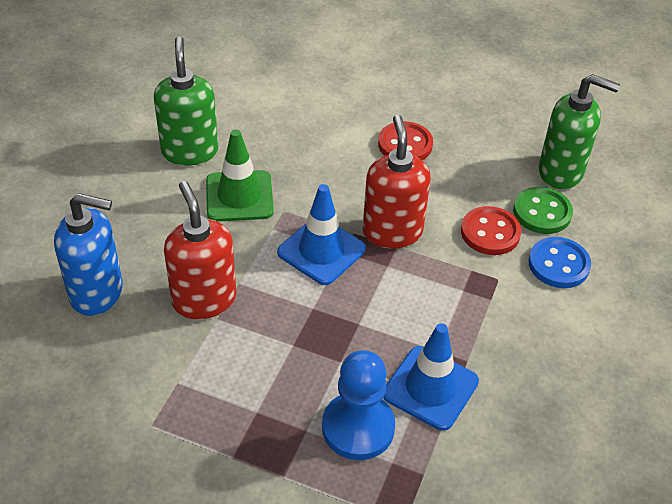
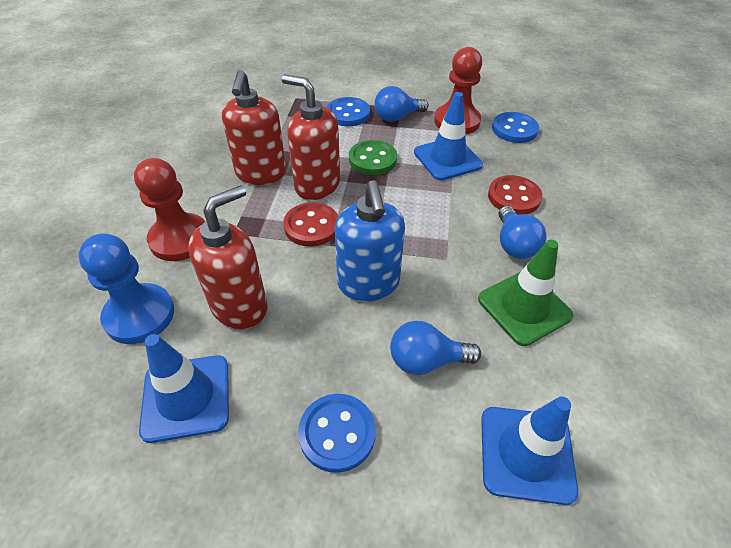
blue button: 1 -> 3
blue light bulb: 0 -> 3
blue traffic cone: 2 -> 3
green soap dispenser: 2 -> 0
red pawn: 0 -> 2
red soap dispenser: 2 -> 3

